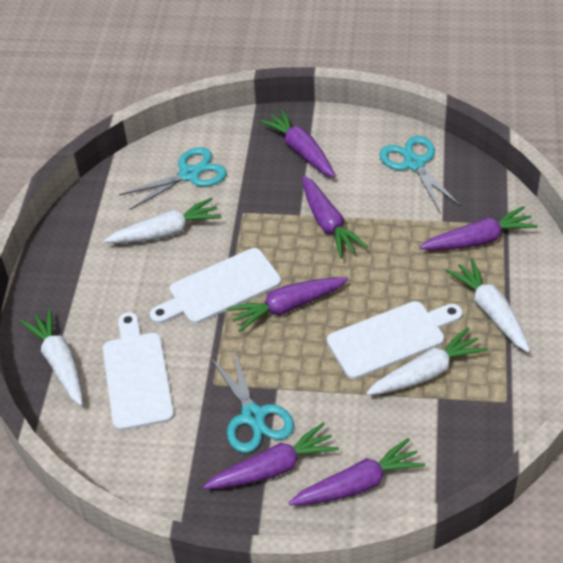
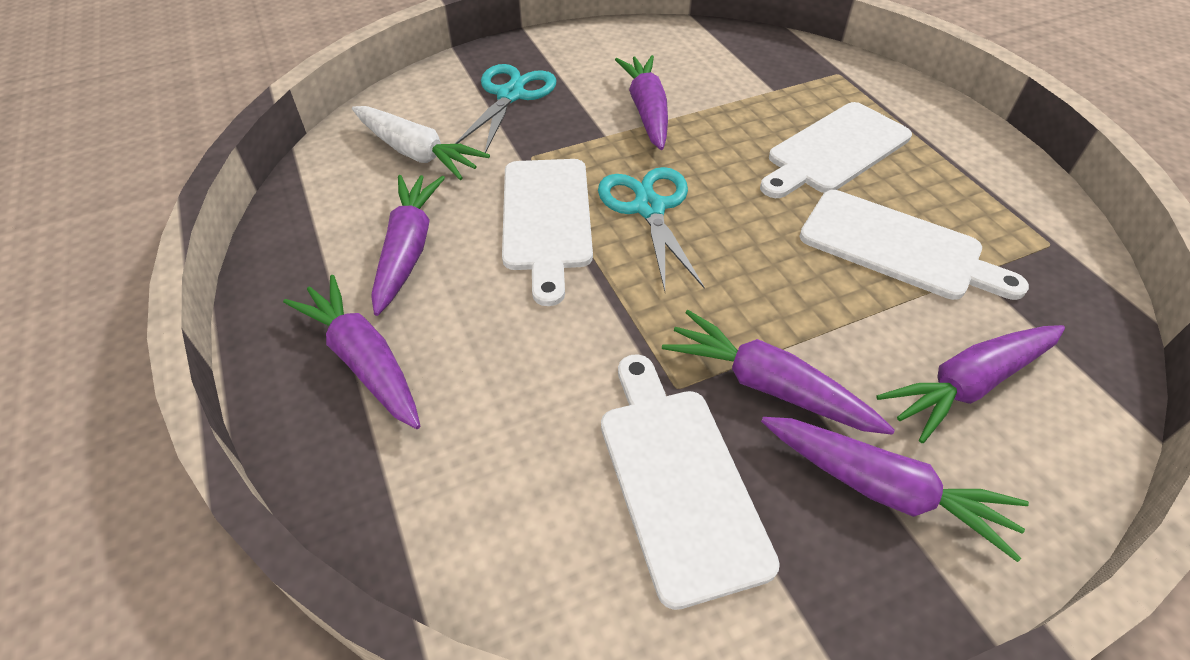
turquoise scissors: 3 -> 2
white carrot: 4 -> 1
white cutting board: 3 -> 4

